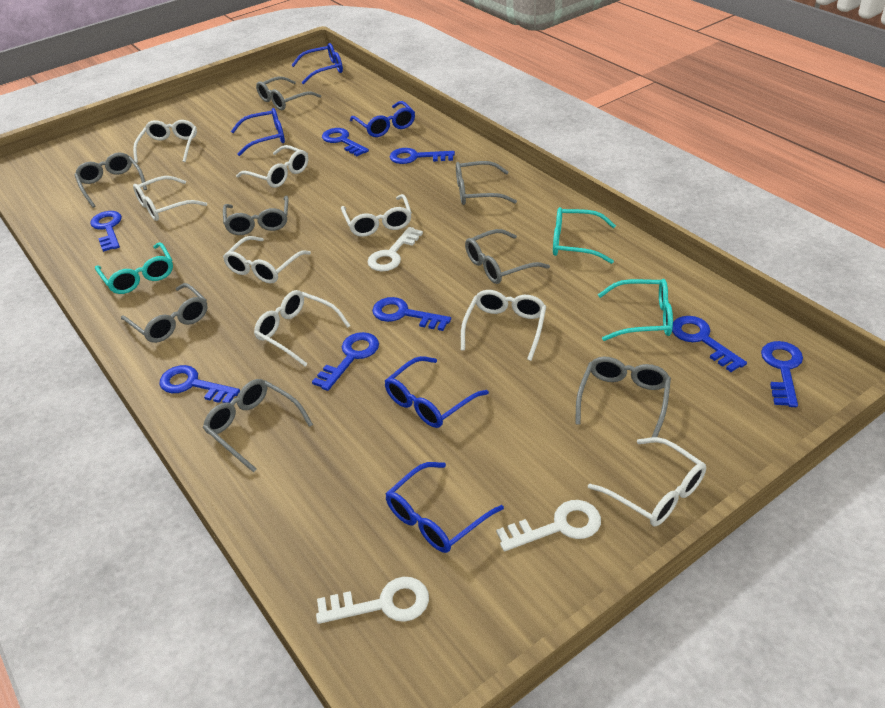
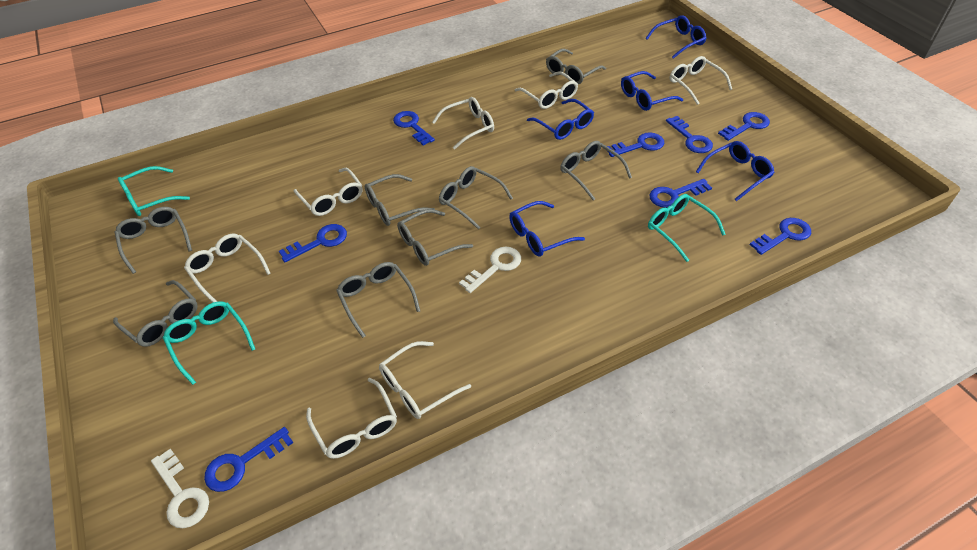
white glasses: 8 -> 7
white key: 3 -> 2

